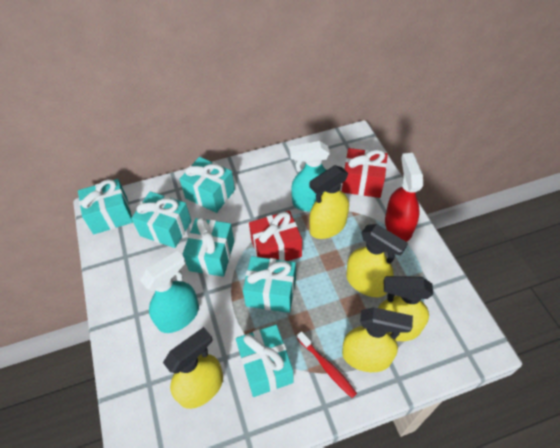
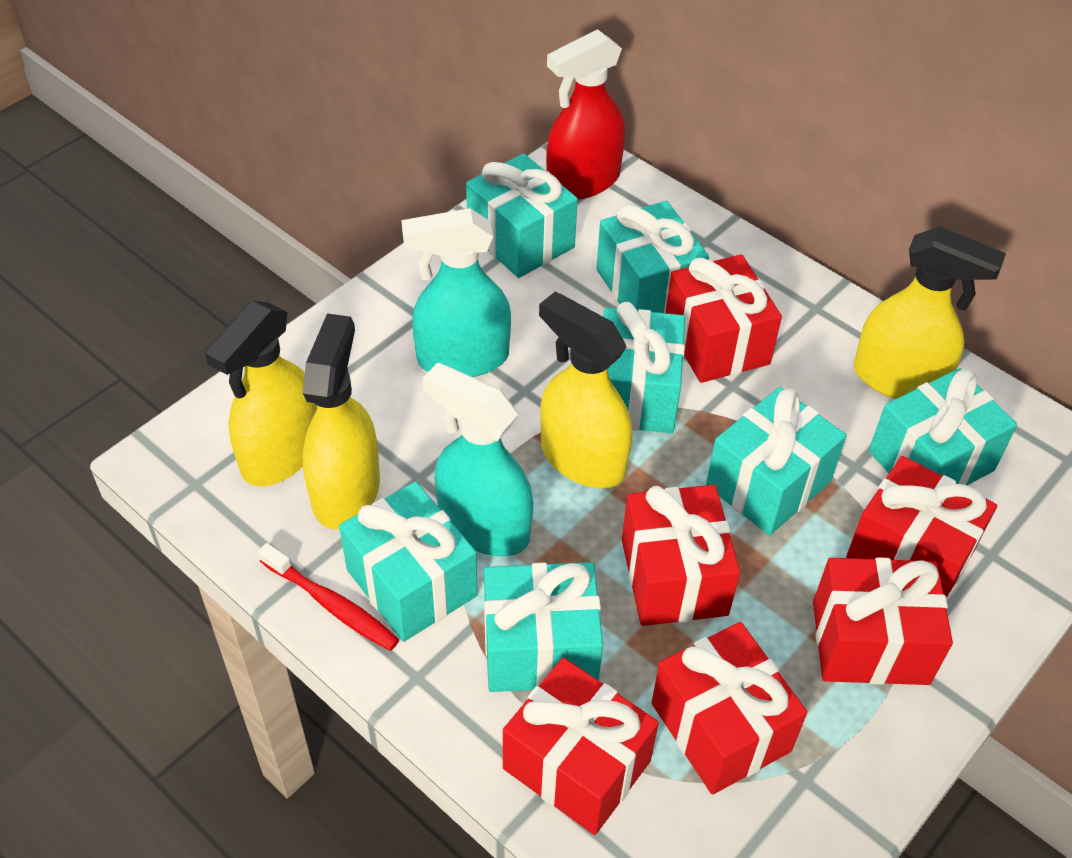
red gift: 2 -> 6
turquoise gift: 6 -> 7
yellow spray bottle: 5 -> 4

